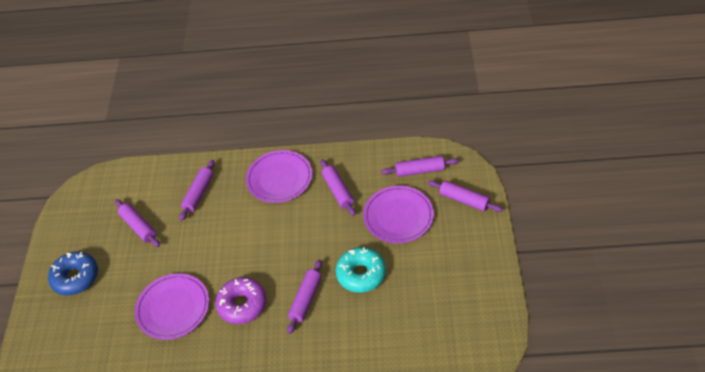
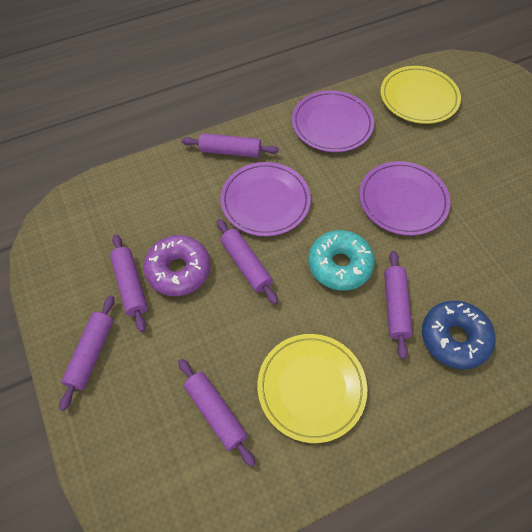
yellow plate: 0 -> 2

